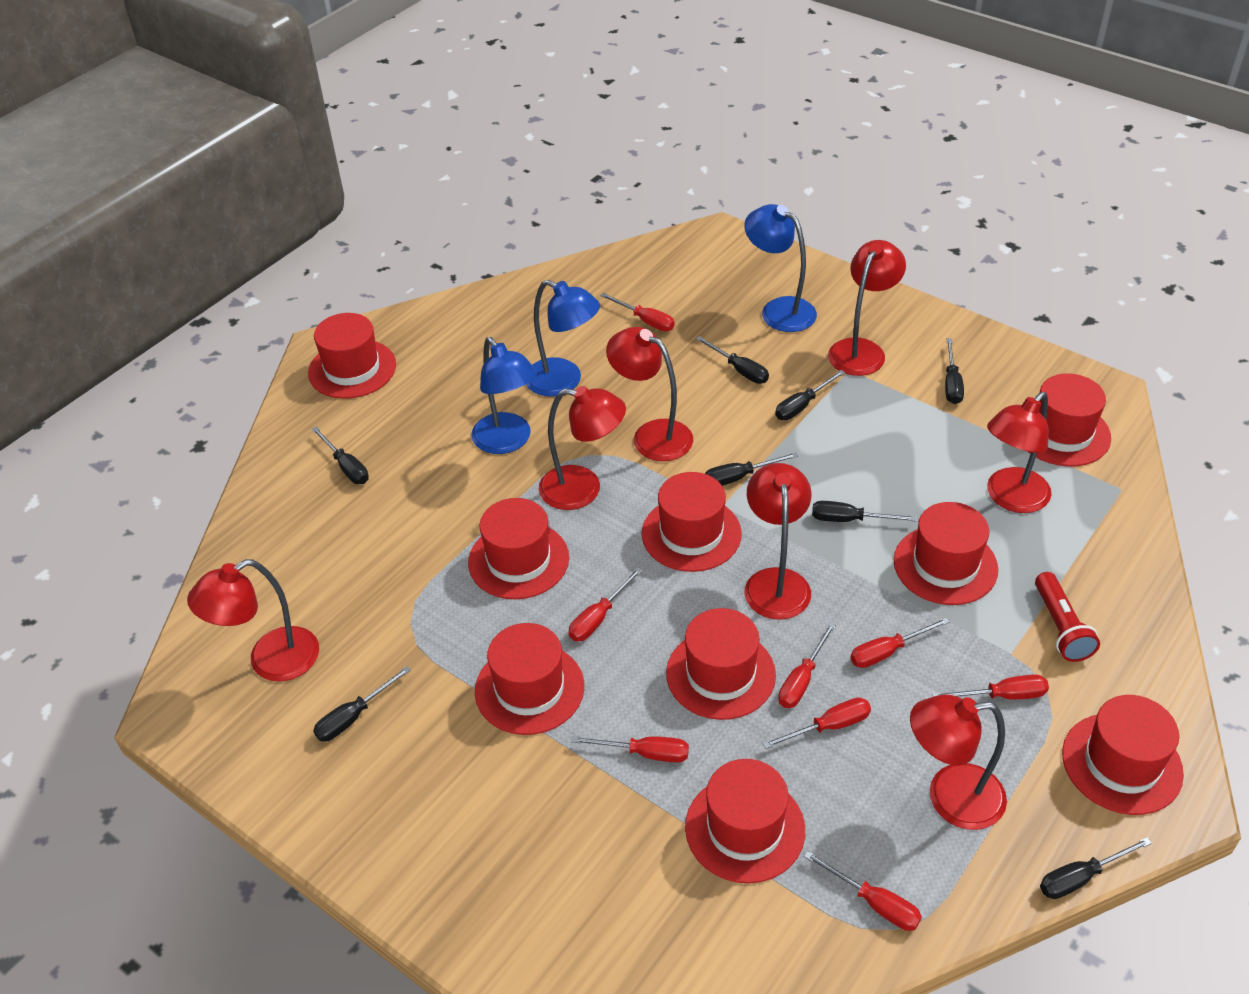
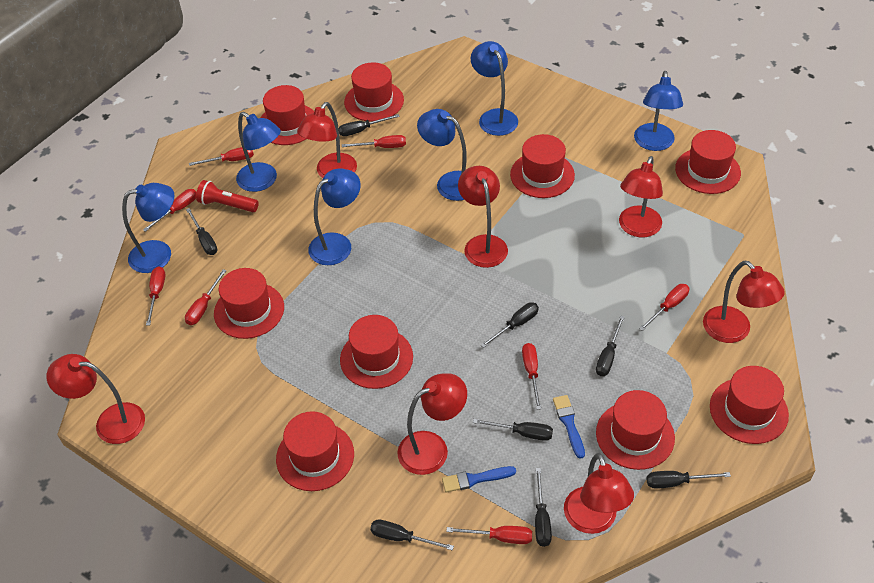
blue brush: 0 -> 2
blue lamp: 3 -> 6

